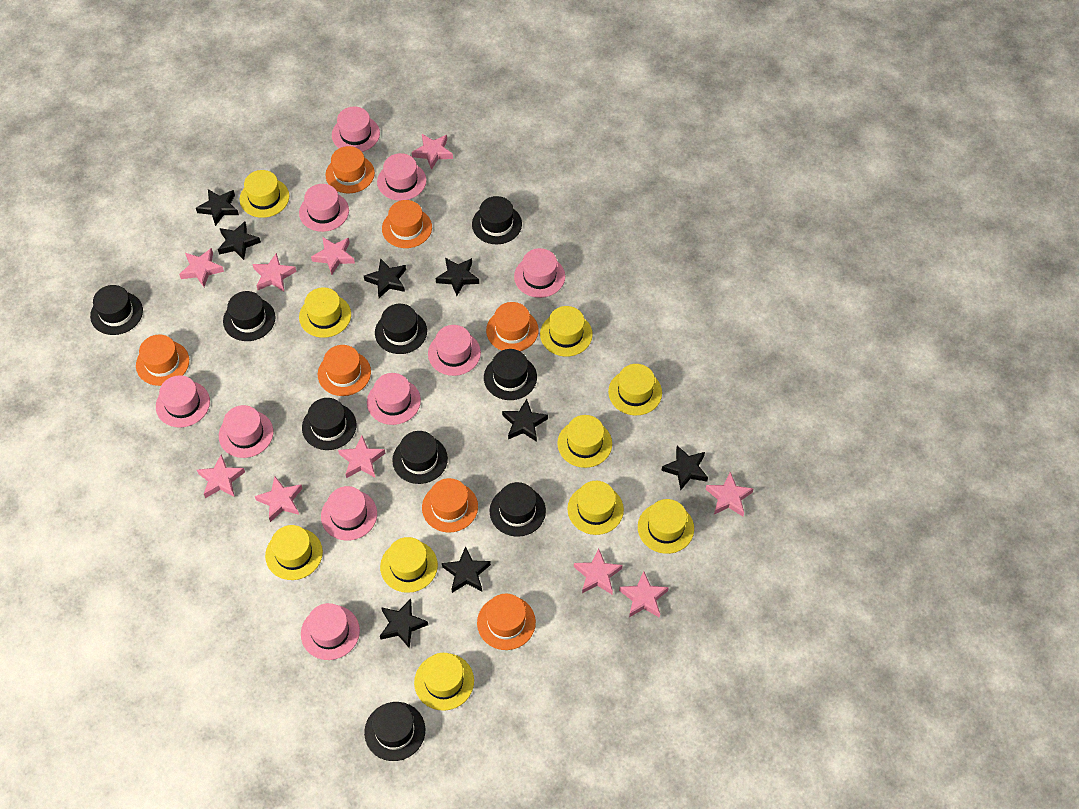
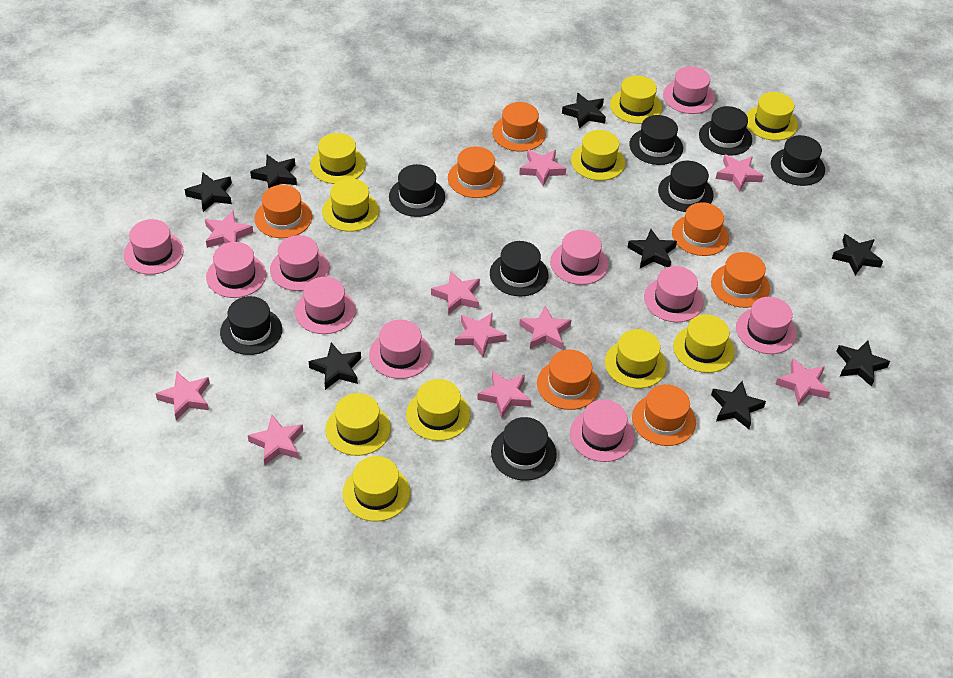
black hat: 9 -> 8

